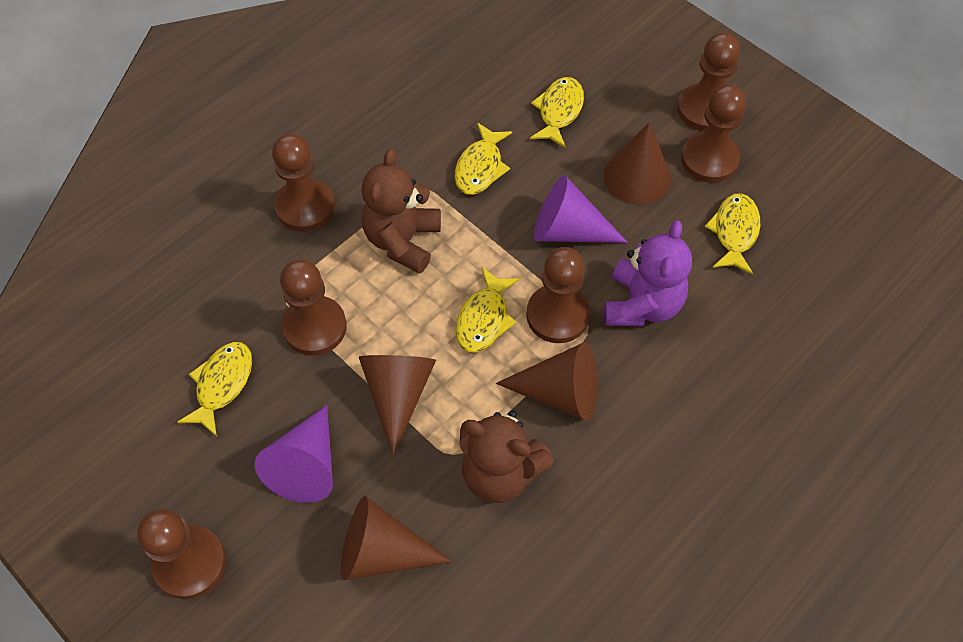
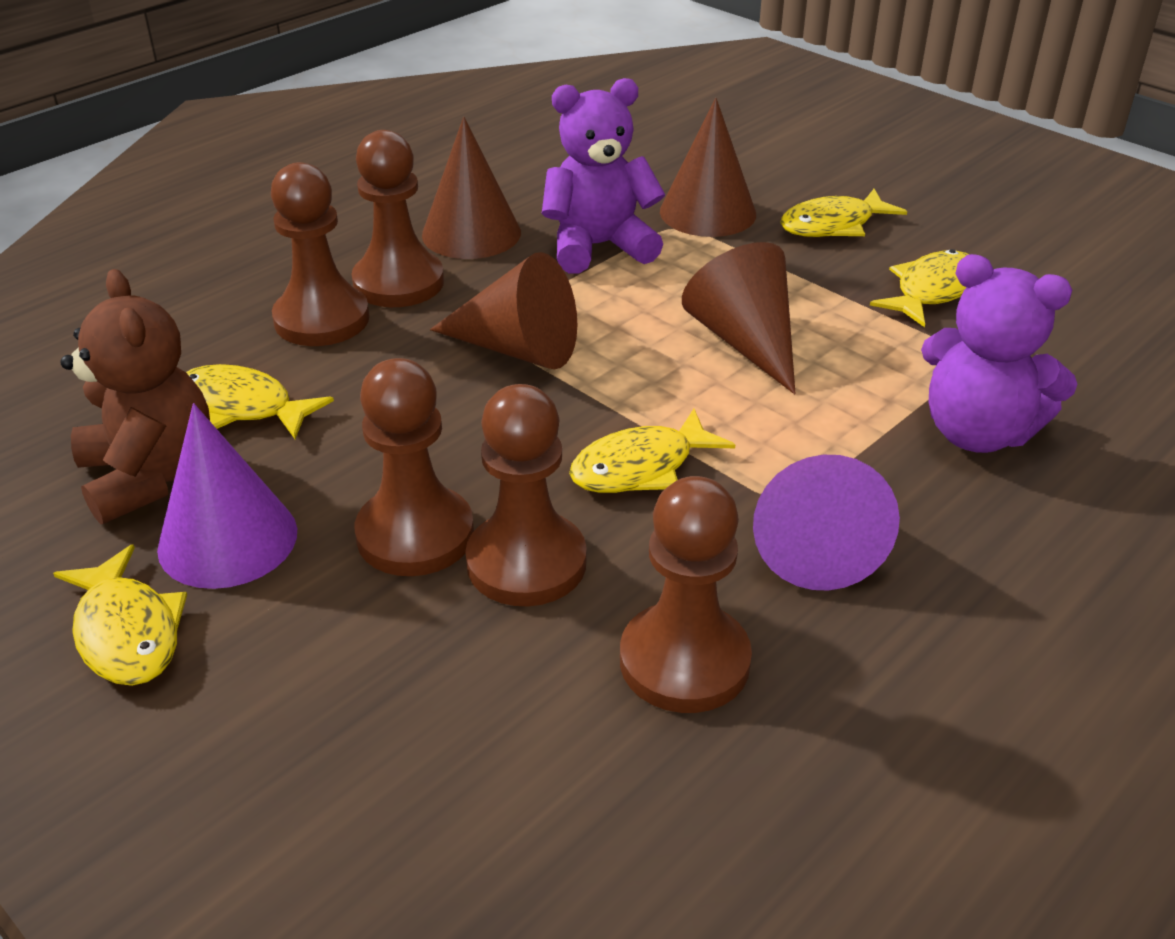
brown pawn: 6 -> 5
brown teddy bear: 2 -> 1
purple teddy bear: 1 -> 2

